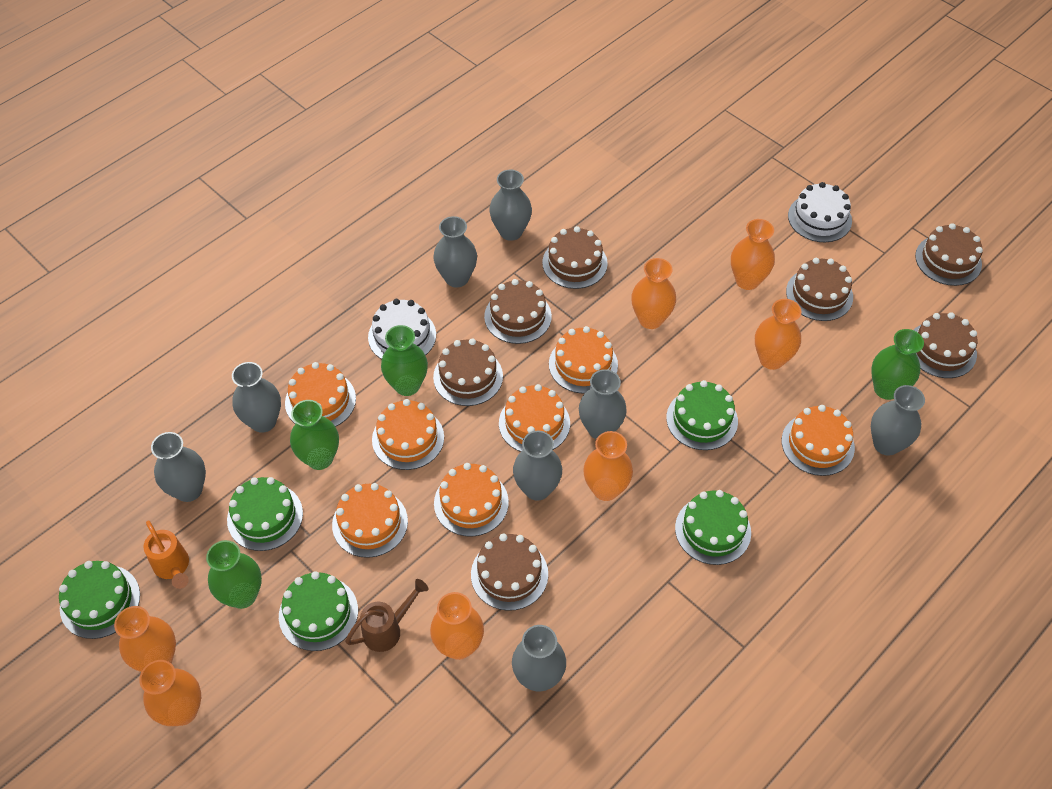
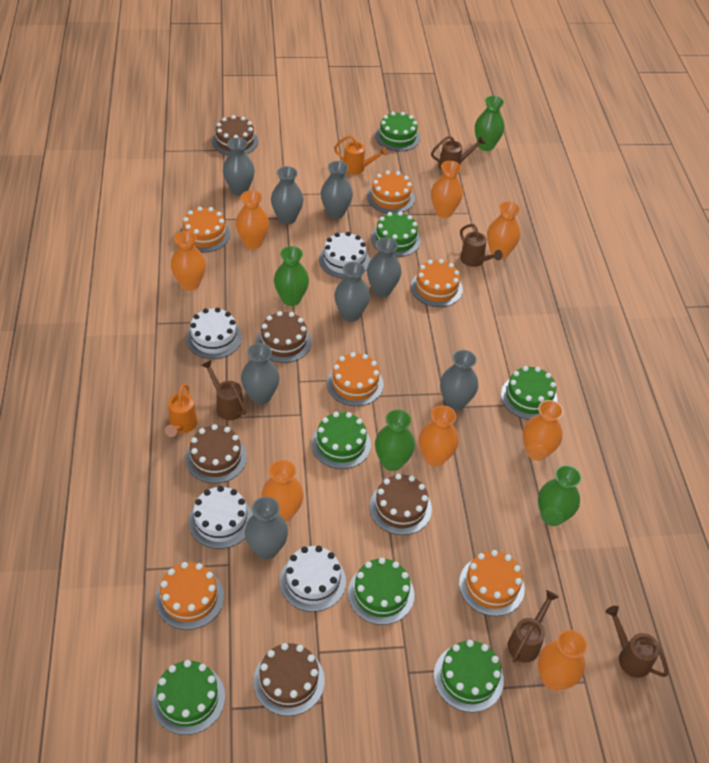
brown cake: 7 -> 5
brown watering can: 1 -> 5
green cake: 5 -> 7
orange cake: 7 -> 6
orange vase: 7 -> 8
orange watering can: 1 -> 2
white cake: 2 -> 4

